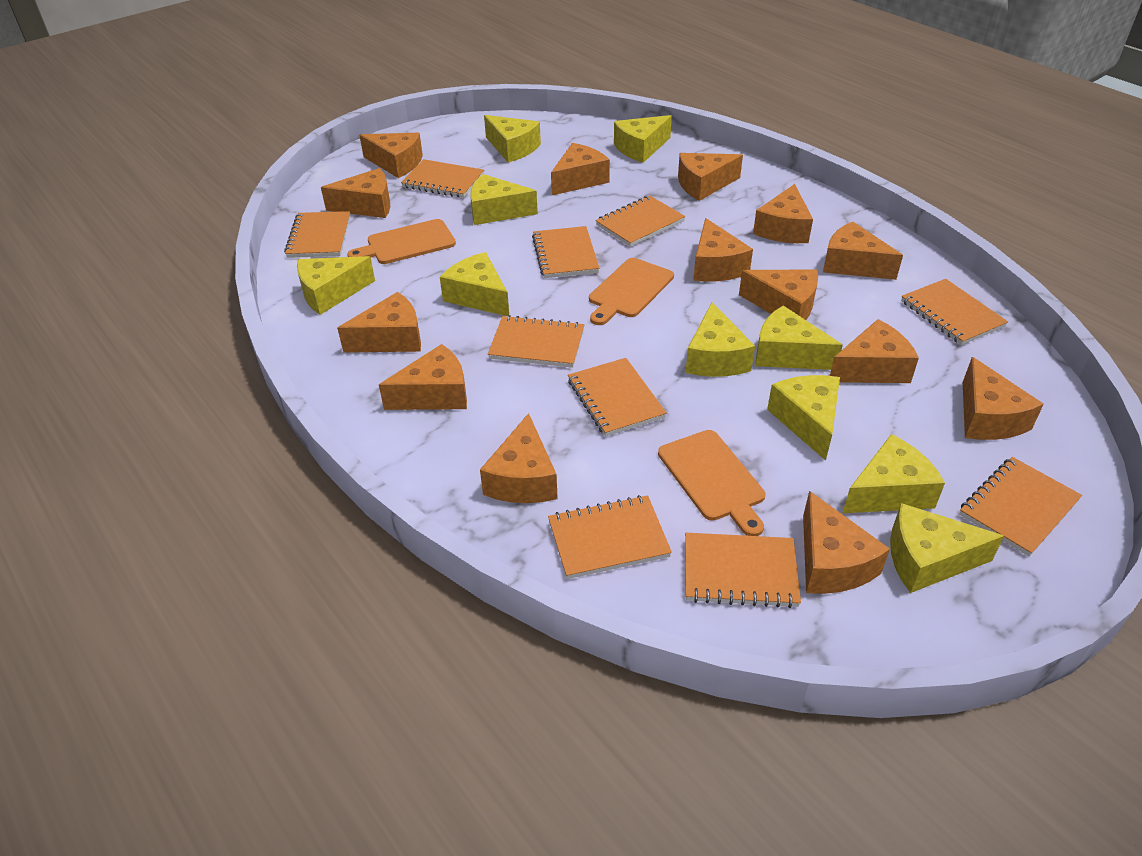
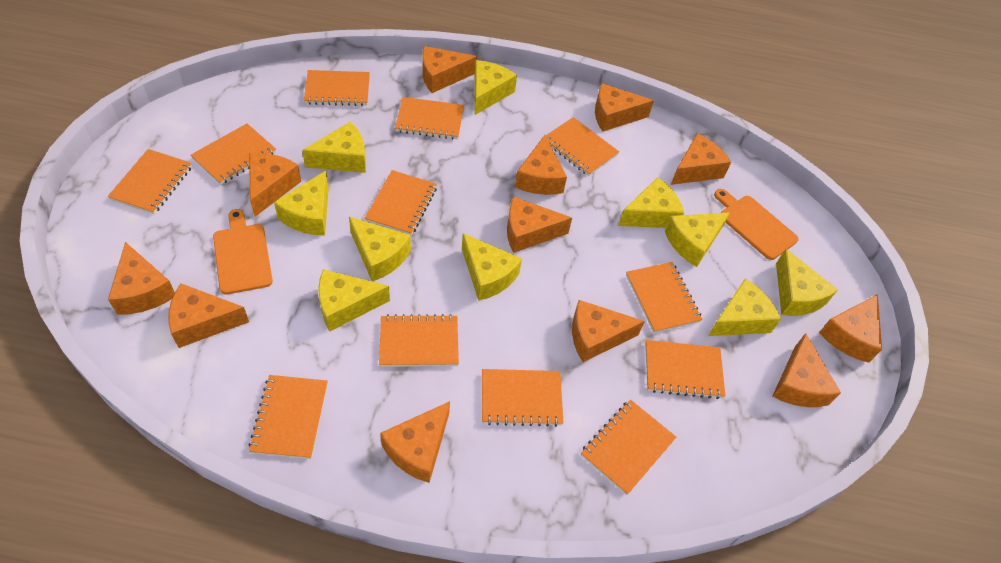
orange cheese: 14 -> 12
orange cutting board: 3 -> 2
orange notebook: 10 -> 12

